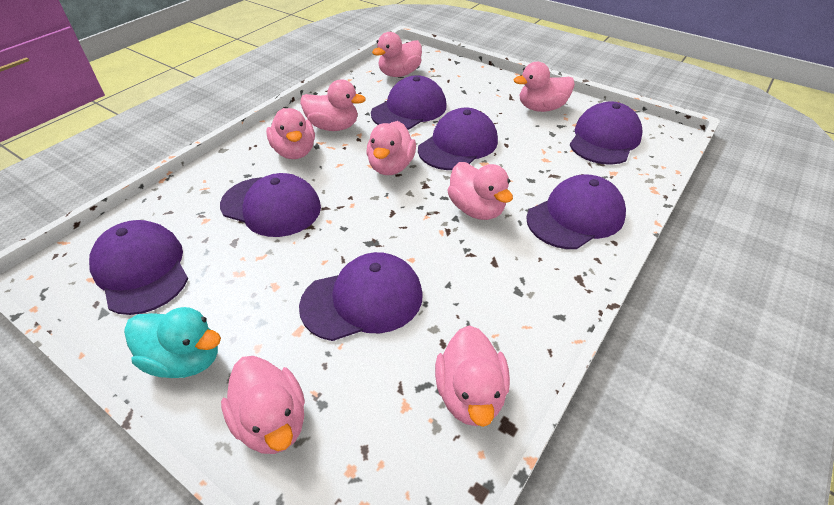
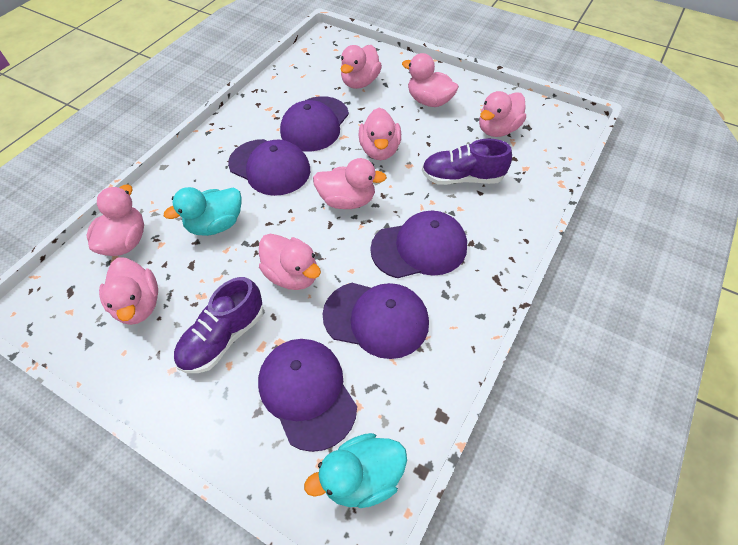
purple cap: 7 -> 5
purple shoe: 0 -> 2
turquoise duck: 1 -> 2

